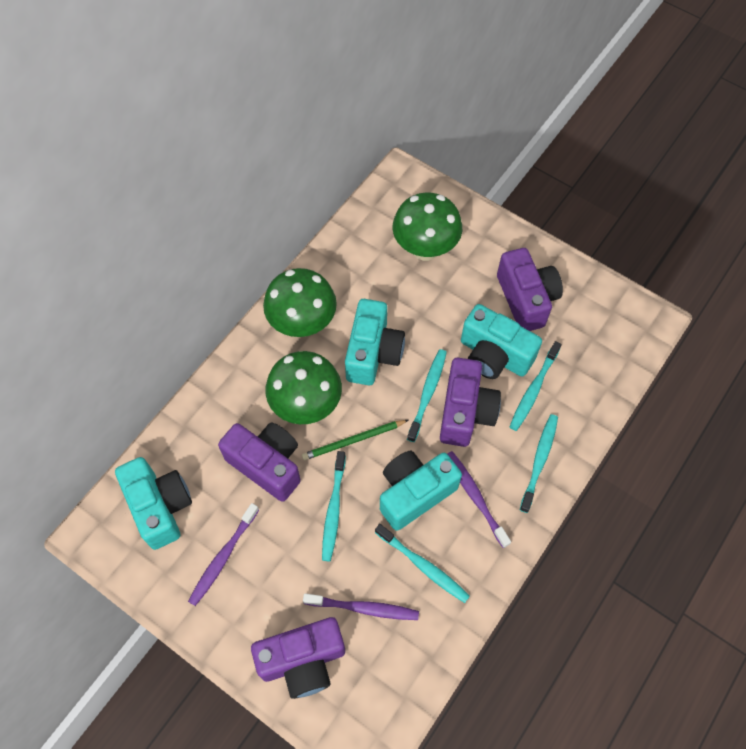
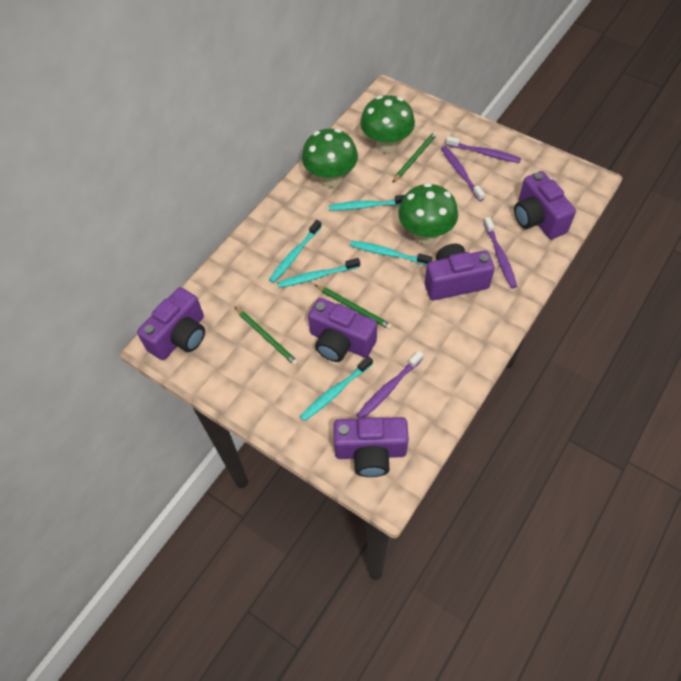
green pencil: 1 -> 3
purple camera: 4 -> 5
purple toothbrush: 3 -> 4
turquoise camera: 4 -> 0

